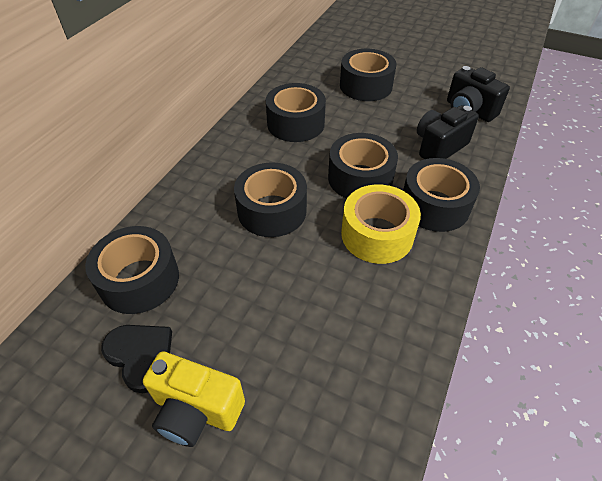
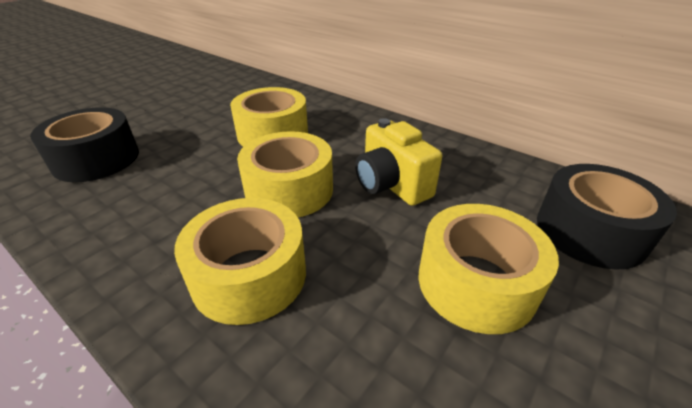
black camera: 2 -> 0
black heart: 1 -> 0
black tape: 6 -> 2
yellow tape: 1 -> 4

